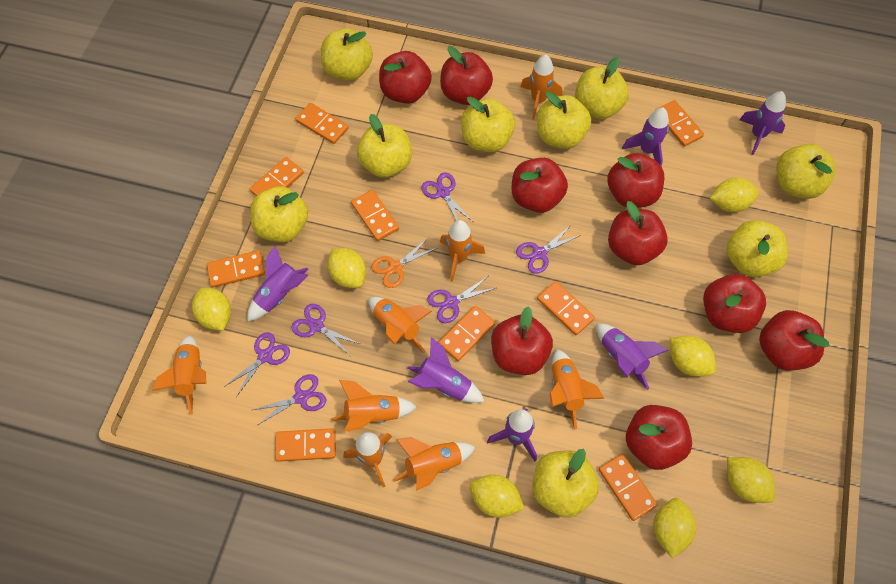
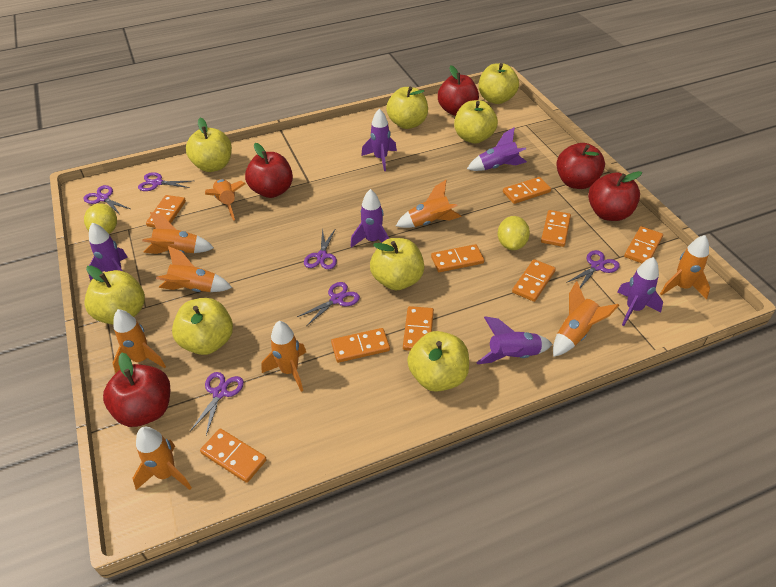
orange rocket: 8 -> 9
orange scissors: 1 -> 0
red apple: 9 -> 5
yellow apple: 9 -> 8
yellow lemon: 7 -> 2

